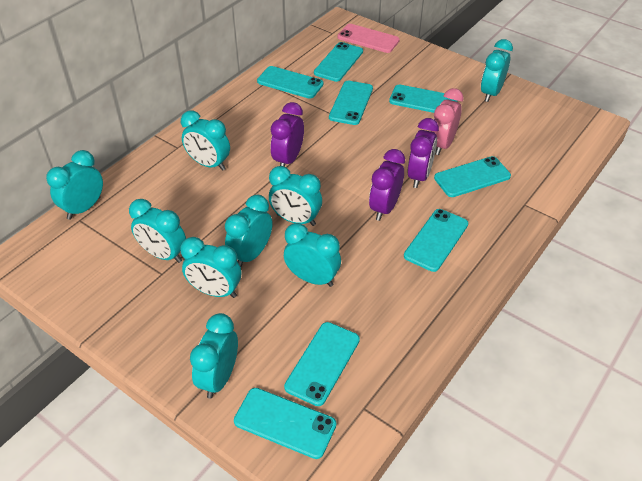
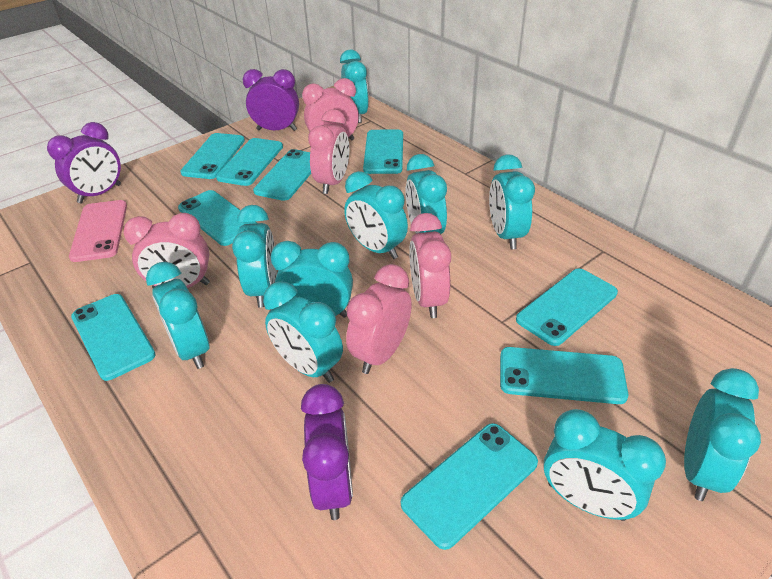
pink clock: 1 -> 5
turquoise clock: 9 -> 10
turquoise phone: 8 -> 9

